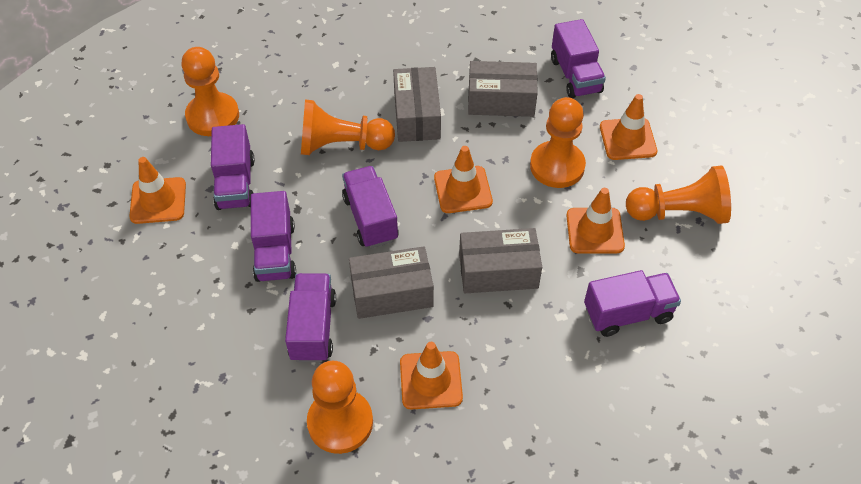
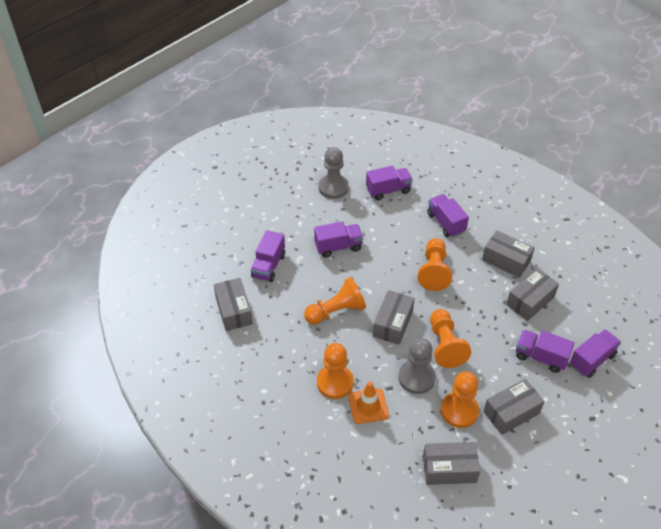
grey box: 4 -> 6
grey pawn: 0 -> 2
orange traffic cone: 5 -> 1

